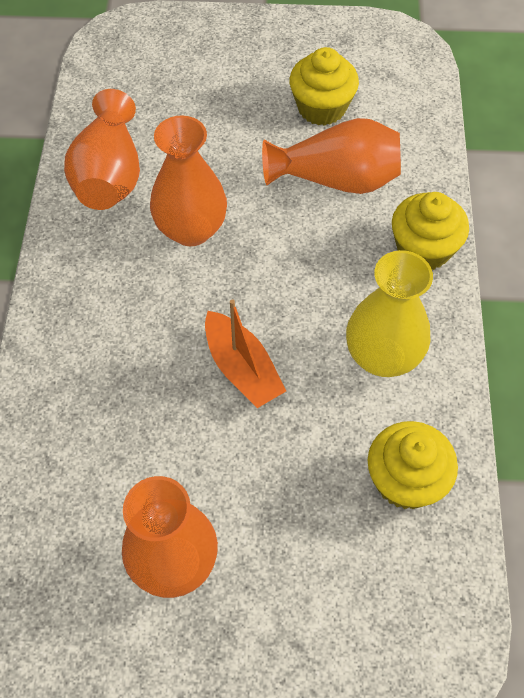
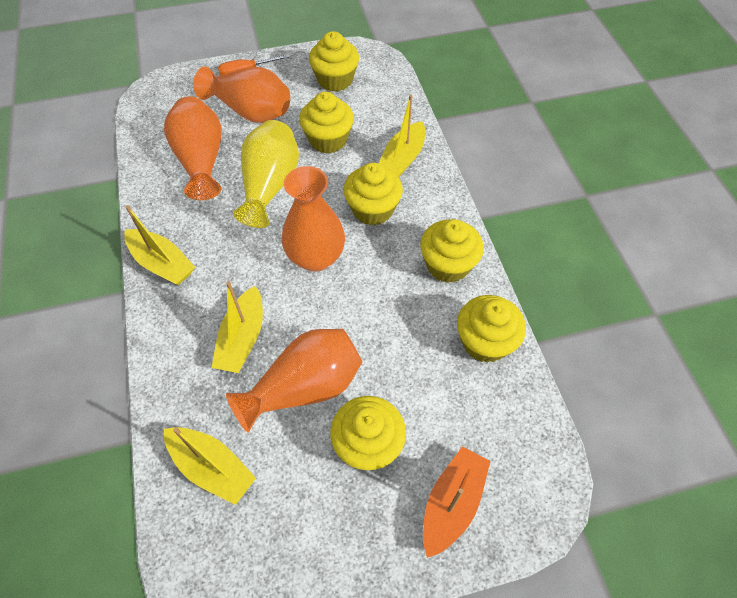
orange screwdriver: 0 -> 1
yellow boat: 0 -> 4
yellow cupcake: 3 -> 6

